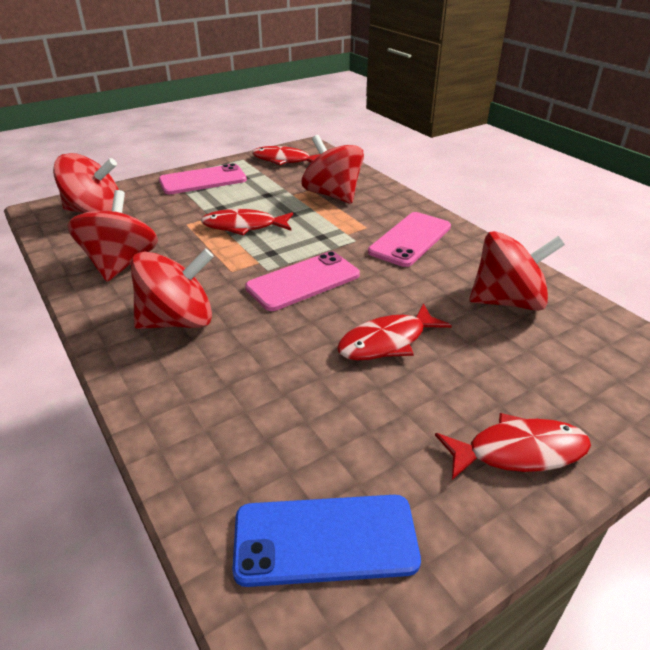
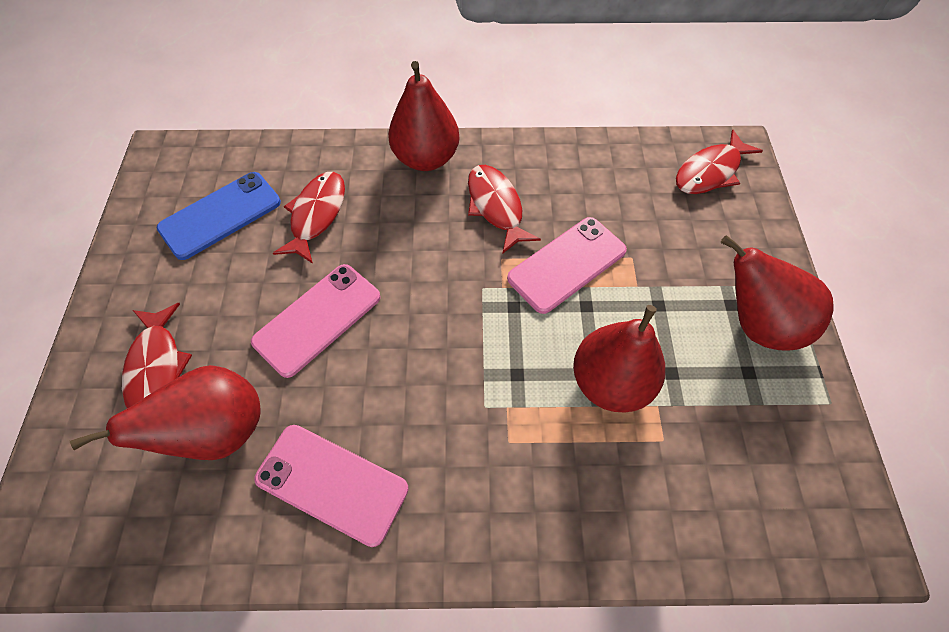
red pear: 0 -> 4
red spinning top: 5 -> 0

